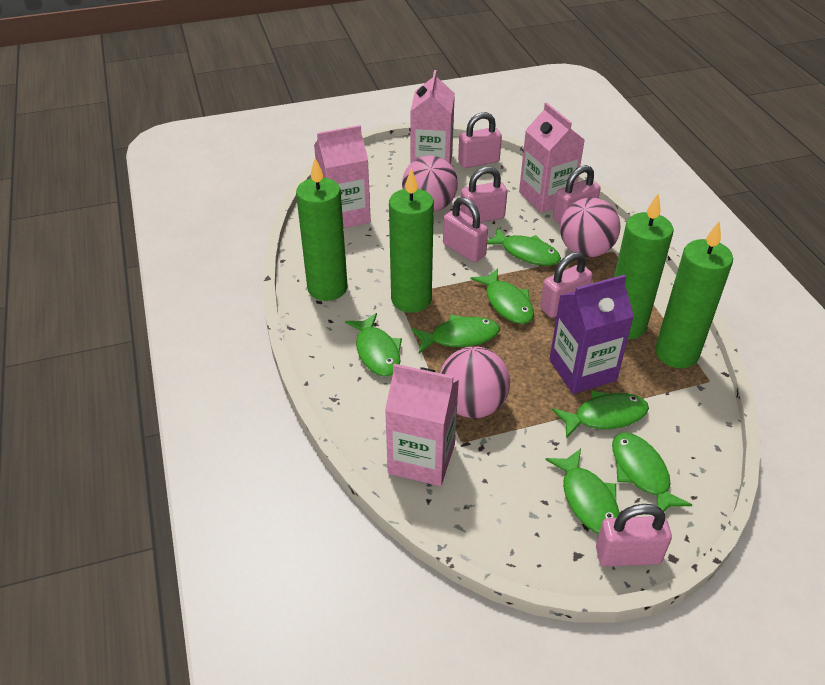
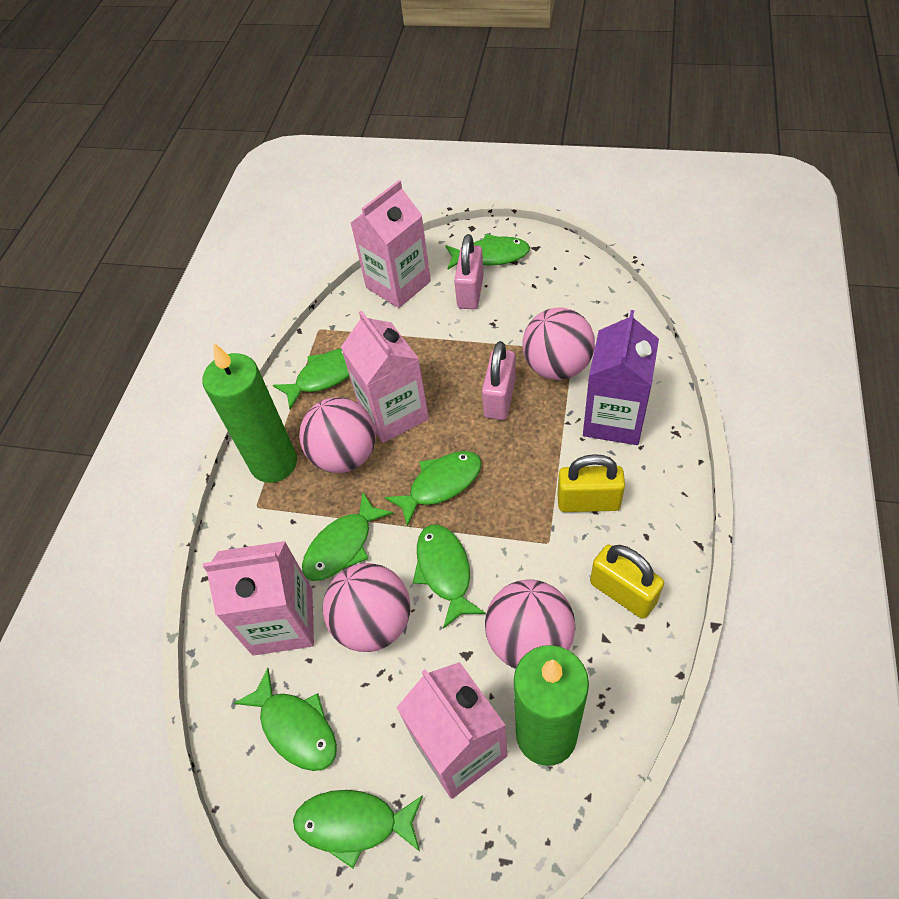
green candle: 4 -> 2
pink ball: 3 -> 4
pink padlock: 6 -> 2
yellow padlock: 0 -> 2

